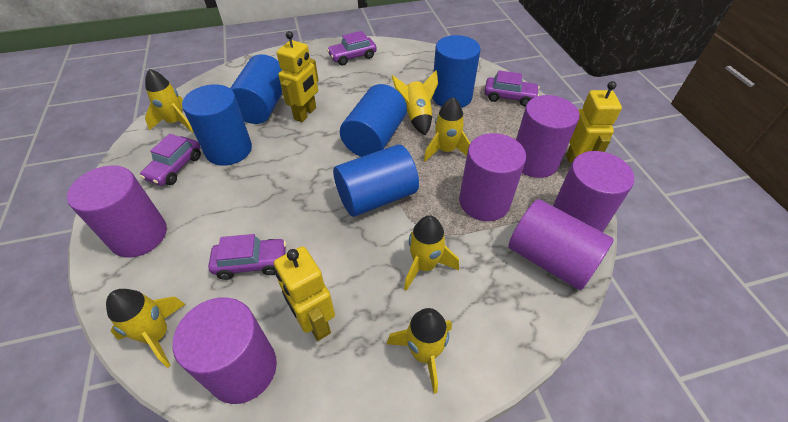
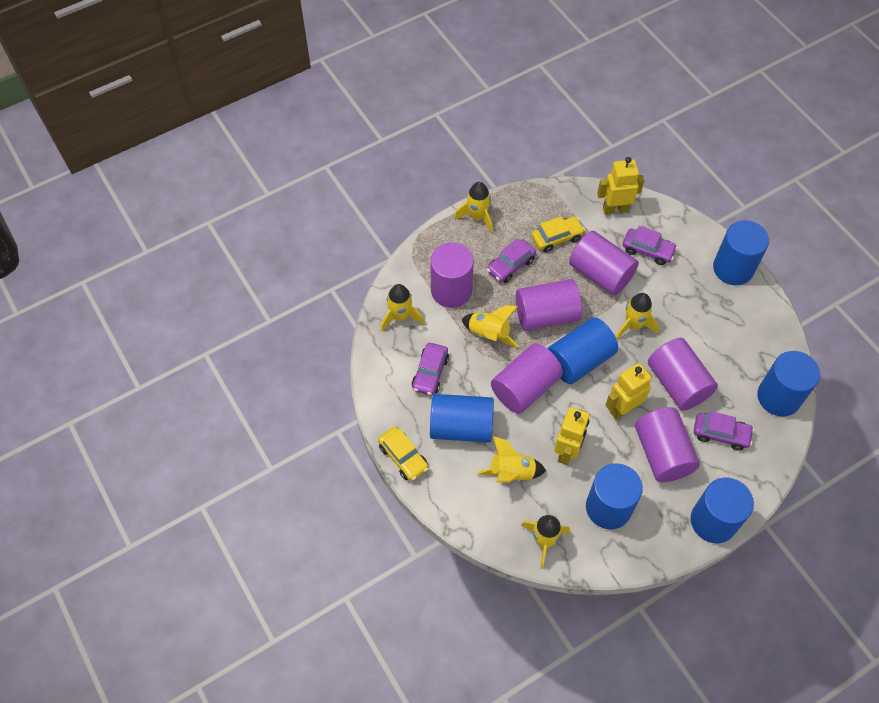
blue cylinder: 5 -> 6
yellow car: 0 -> 2

